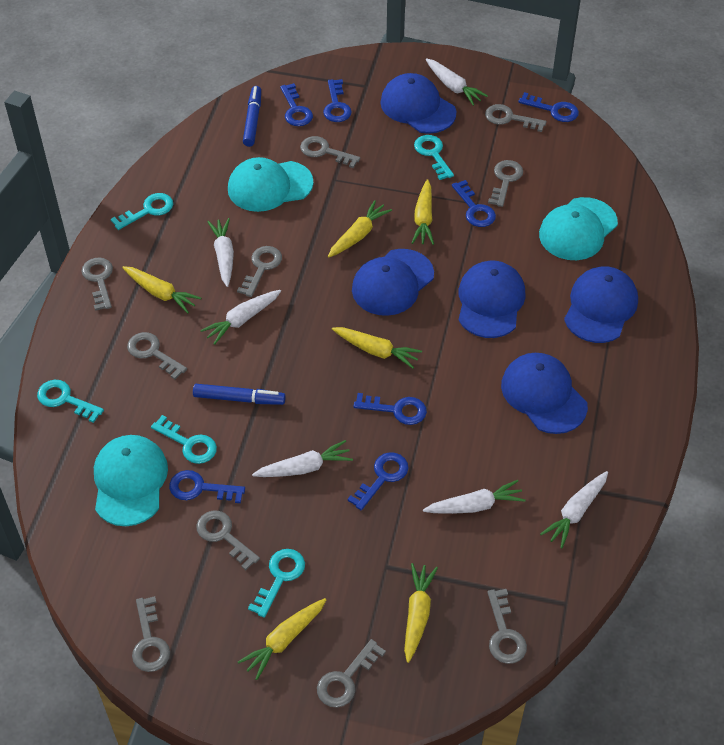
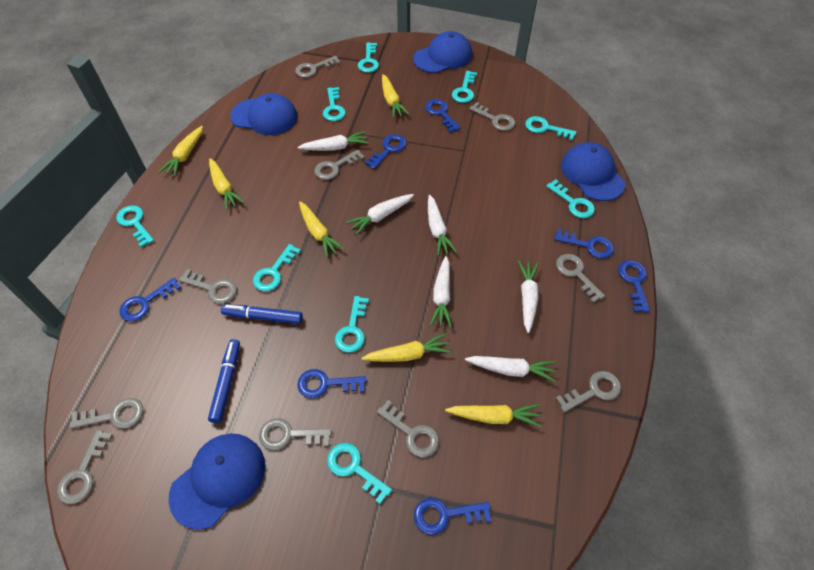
blue cap: 5 -> 4
turquoise cap: 3 -> 0
turquoise key: 5 -> 9

